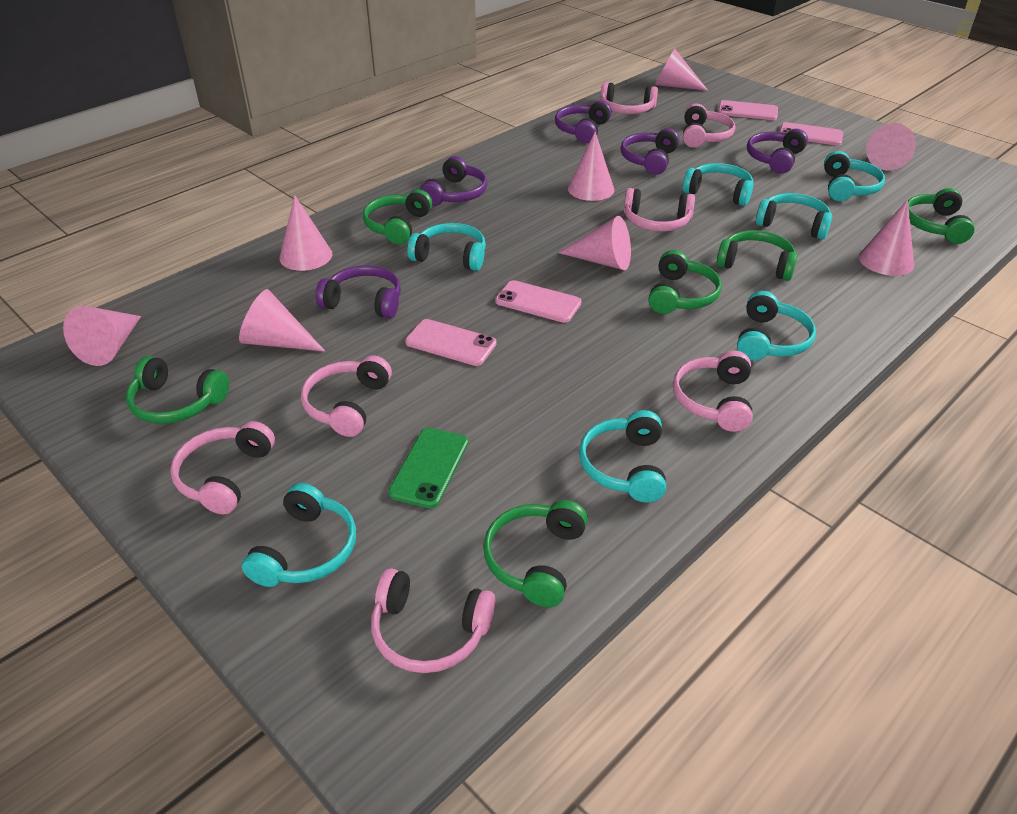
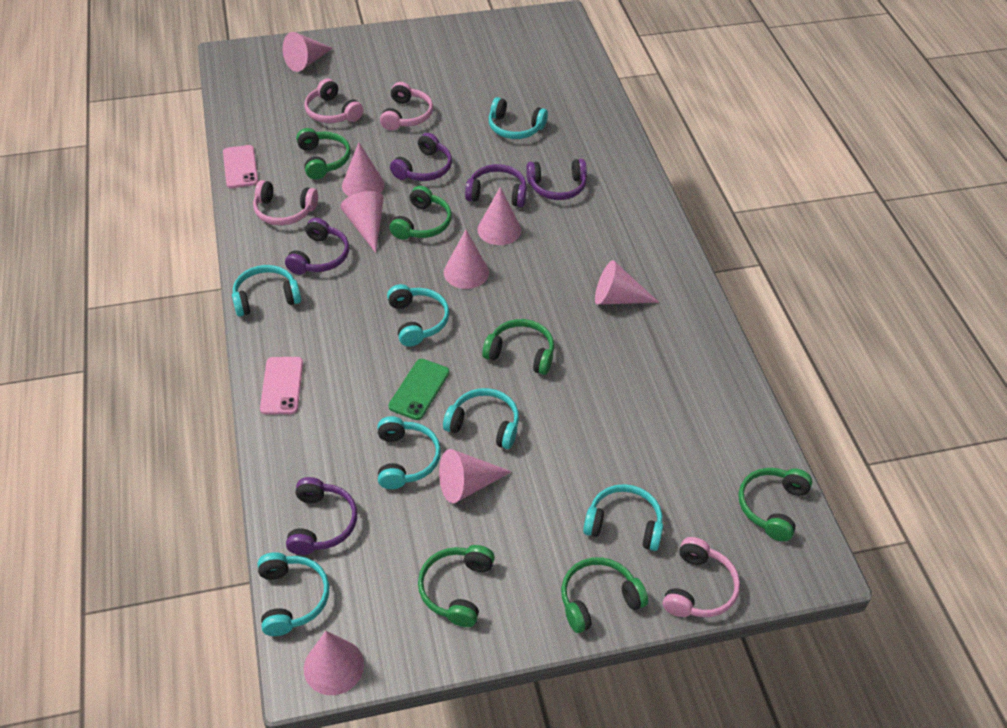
pink headphones: 7 -> 4
pink phone: 4 -> 2

